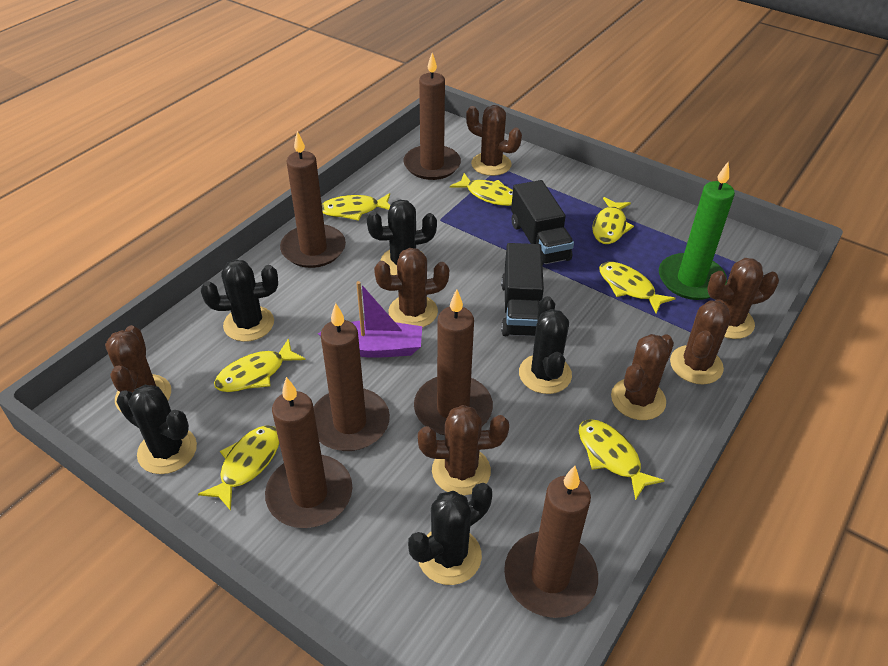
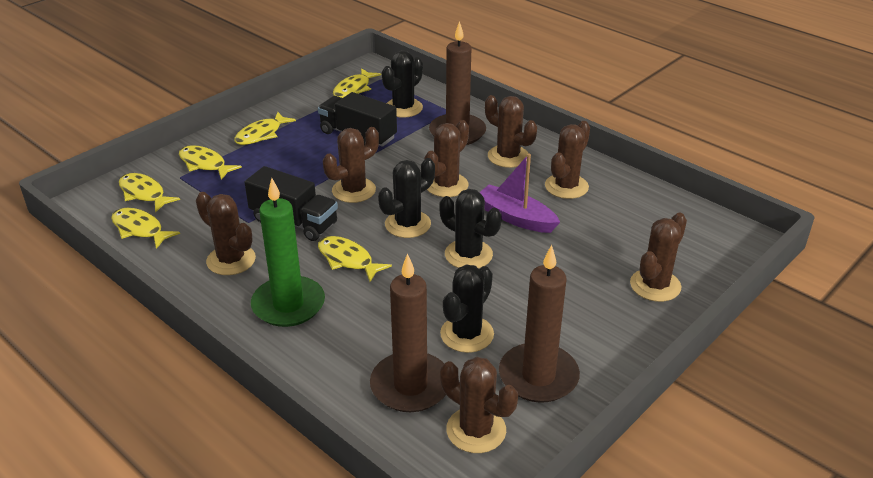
black cactus: 5 -> 4
brown candle: 6 -> 3
yellow fish: 7 -> 6

